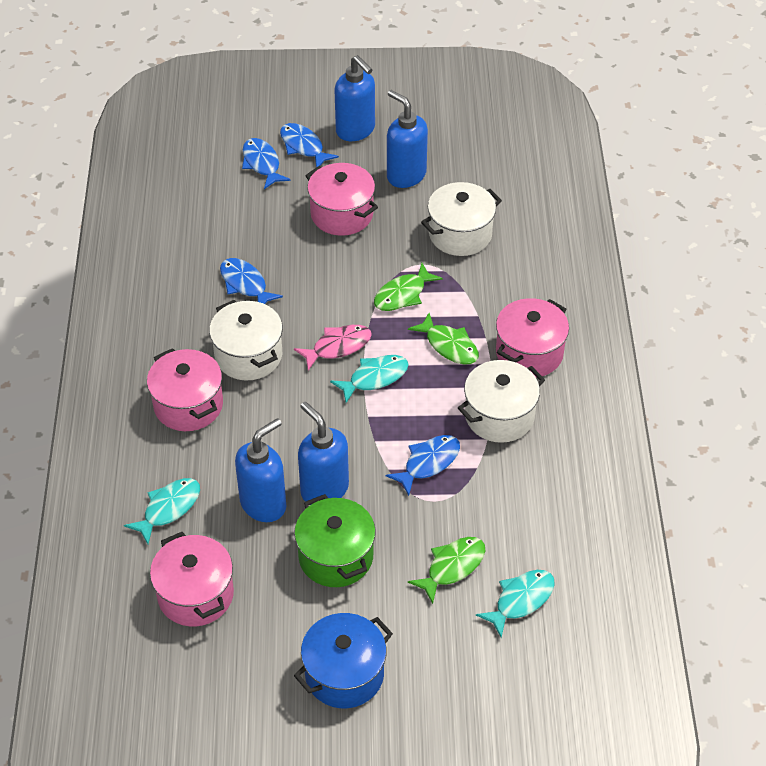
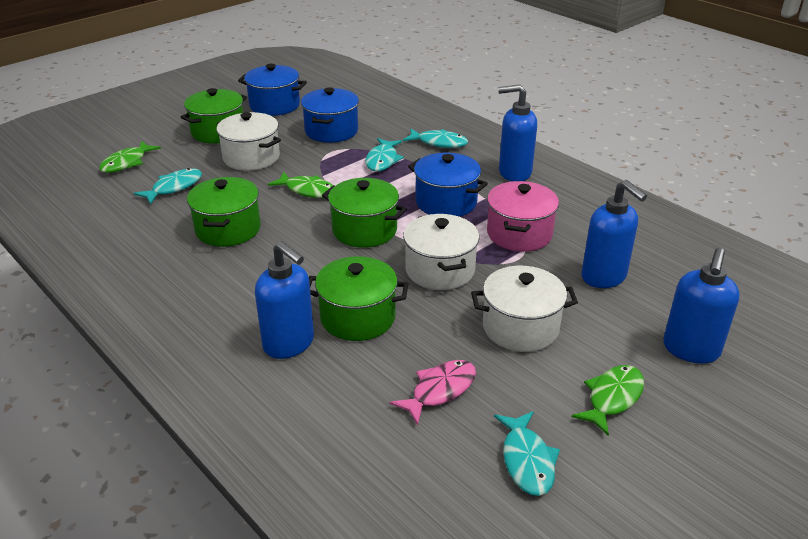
blue fish: 4 -> 0
blue pot: 1 -> 3
green pot: 1 -> 4
pink pot: 4 -> 1
turquoise fish: 3 -> 4

